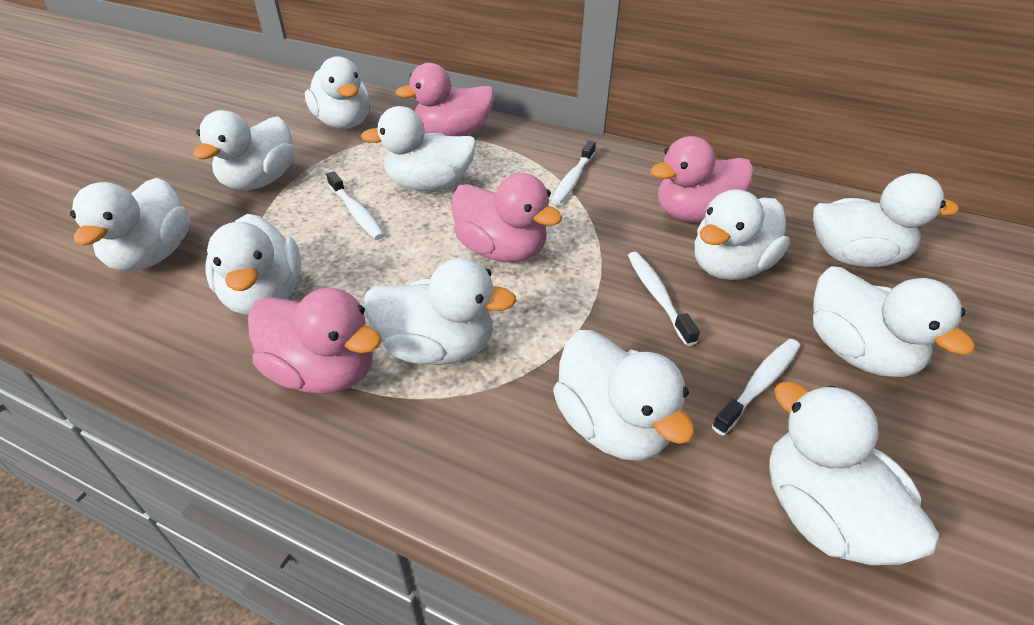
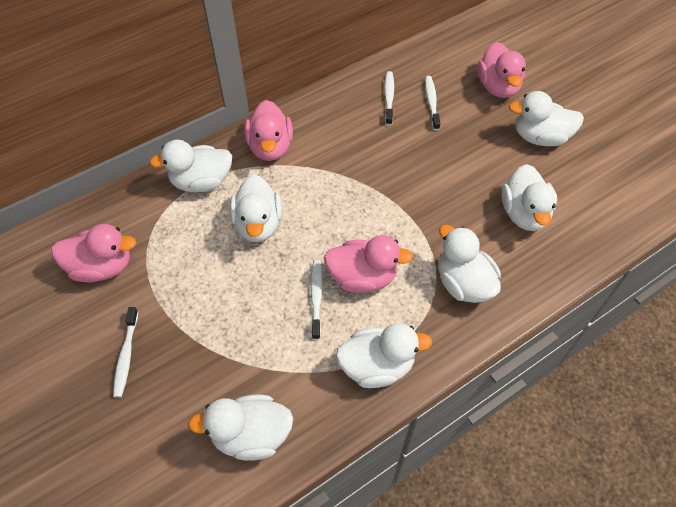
white duck: 11 -> 7

